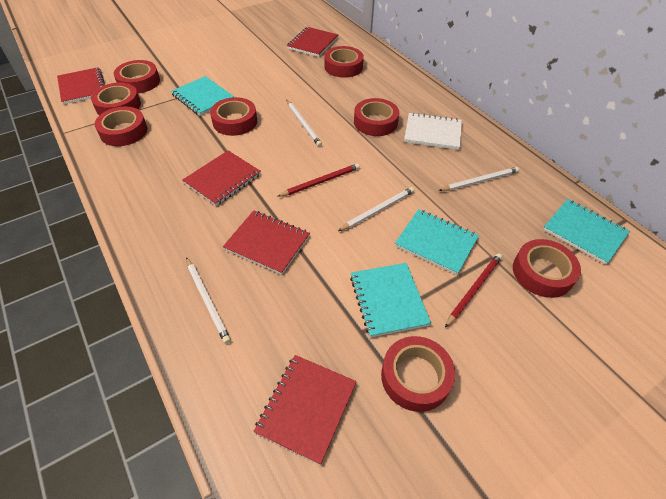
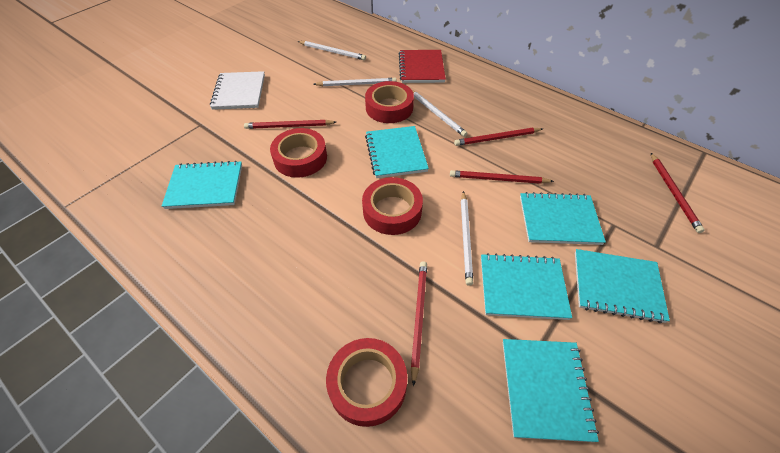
red notebook: 5 -> 1
red pencil: 2 -> 5
red tape: 8 -> 4
turquoise notebook: 4 -> 6

